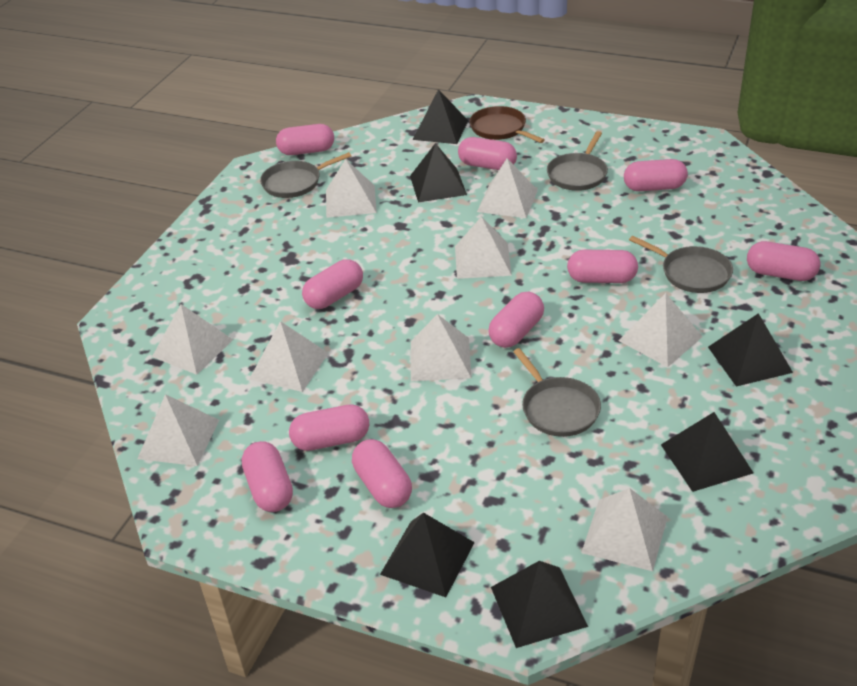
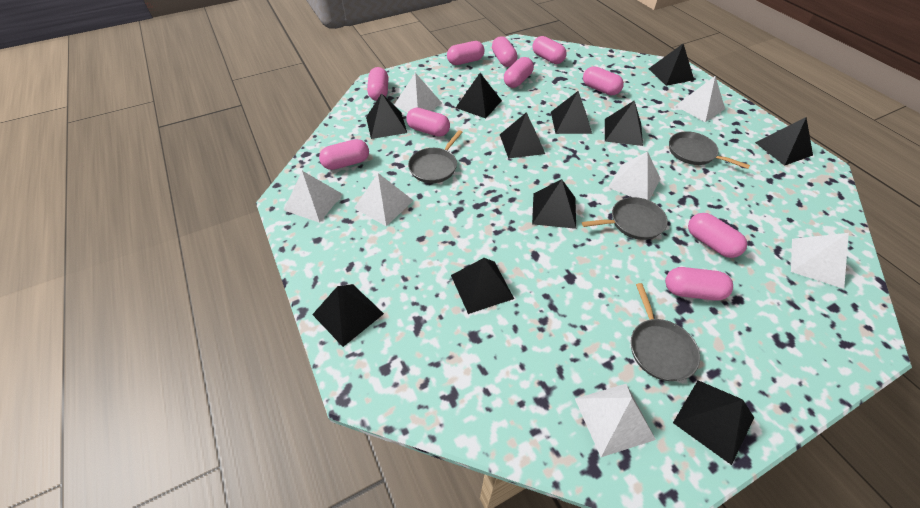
black pyramid: 6 -> 11
brown pan: 1 -> 0
white pyramid: 9 -> 7

